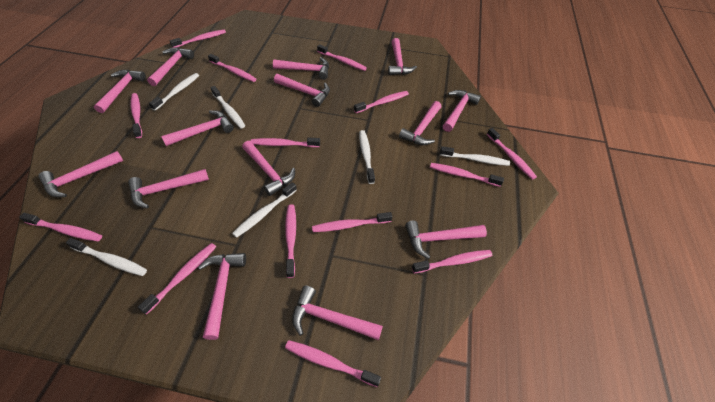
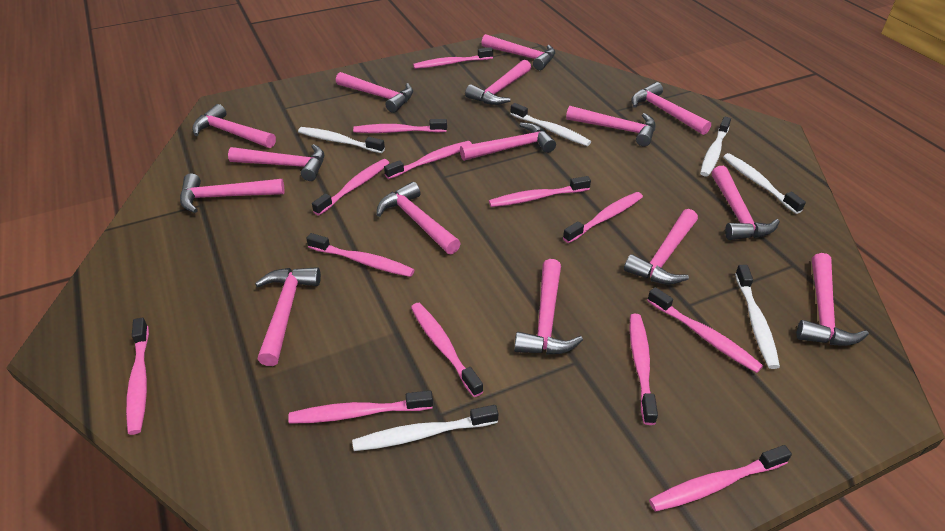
pink hammer: 14 -> 15
pink toothbrush: 14 -> 13

